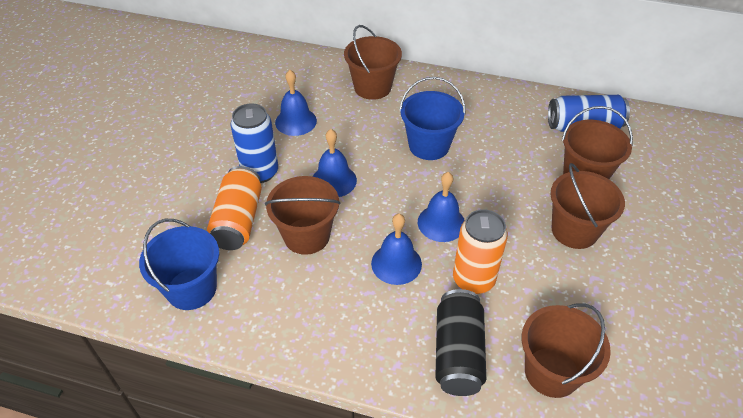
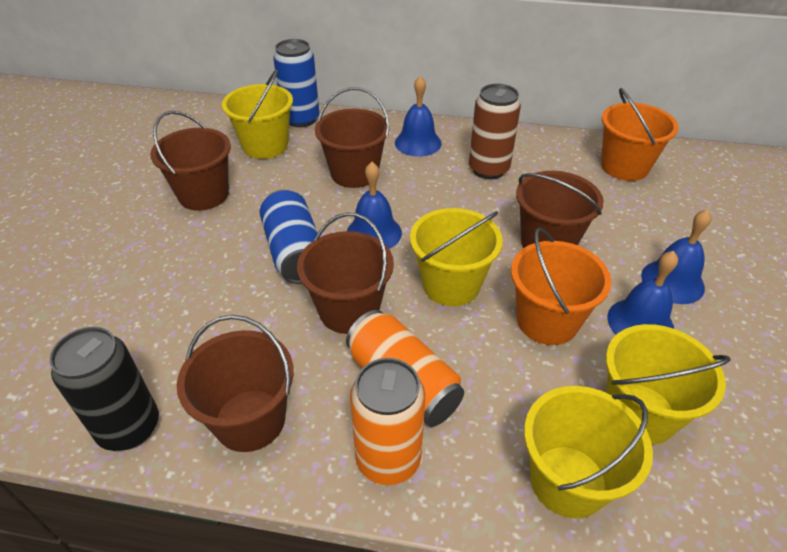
blue bucket: 2 -> 0
brown can: 0 -> 1
orange bucket: 0 -> 2
yellow bucket: 0 -> 4

